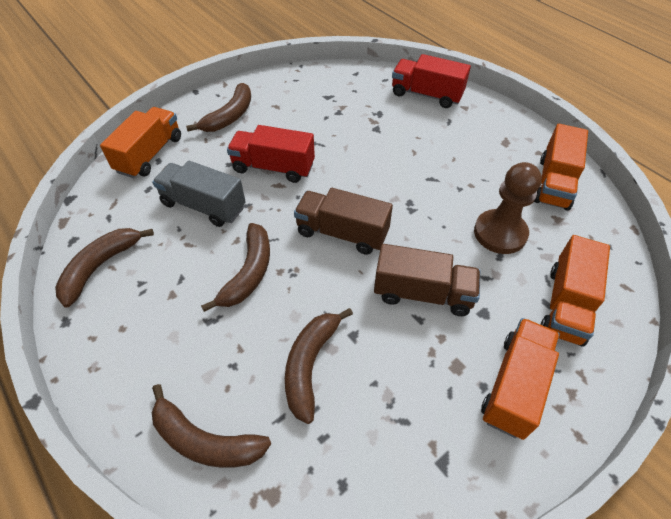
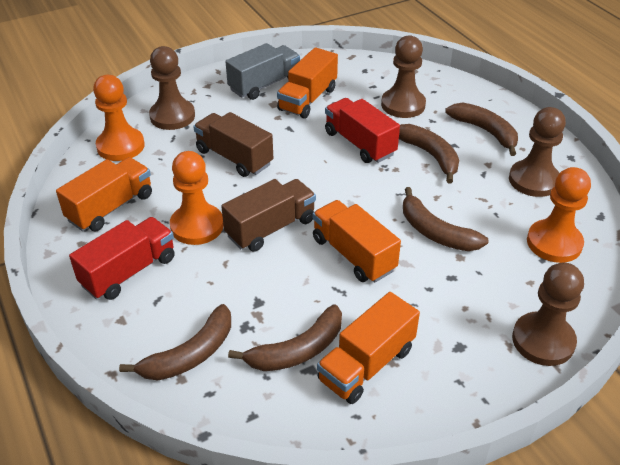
brown pawn: 1 -> 4
orange pawn: 0 -> 3

